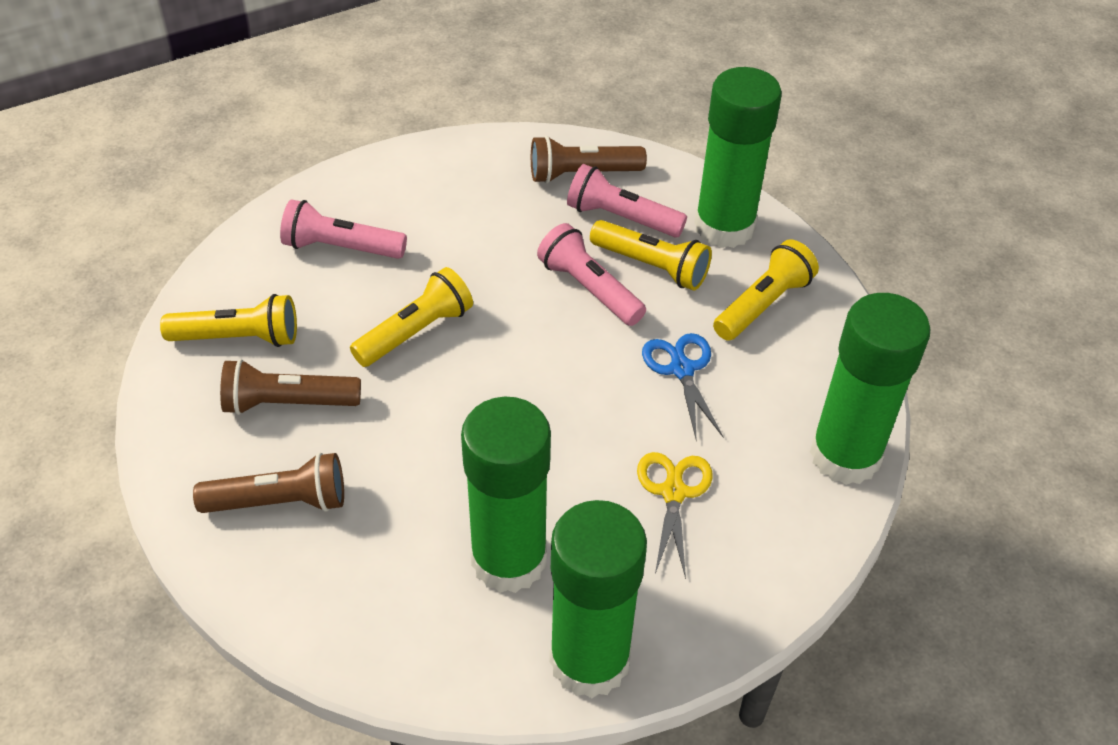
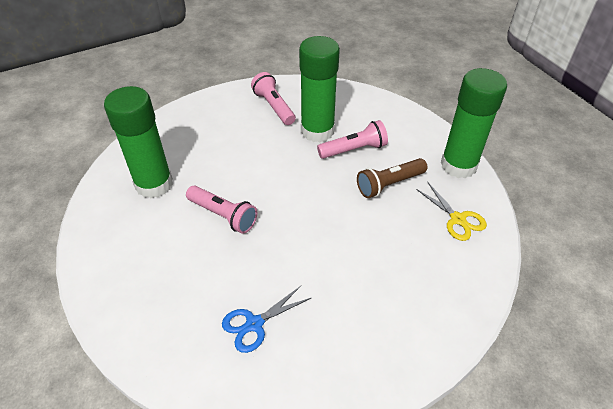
brown flashlight: 3 -> 1
green glue stick: 4 -> 3
yellow flashlight: 4 -> 0

